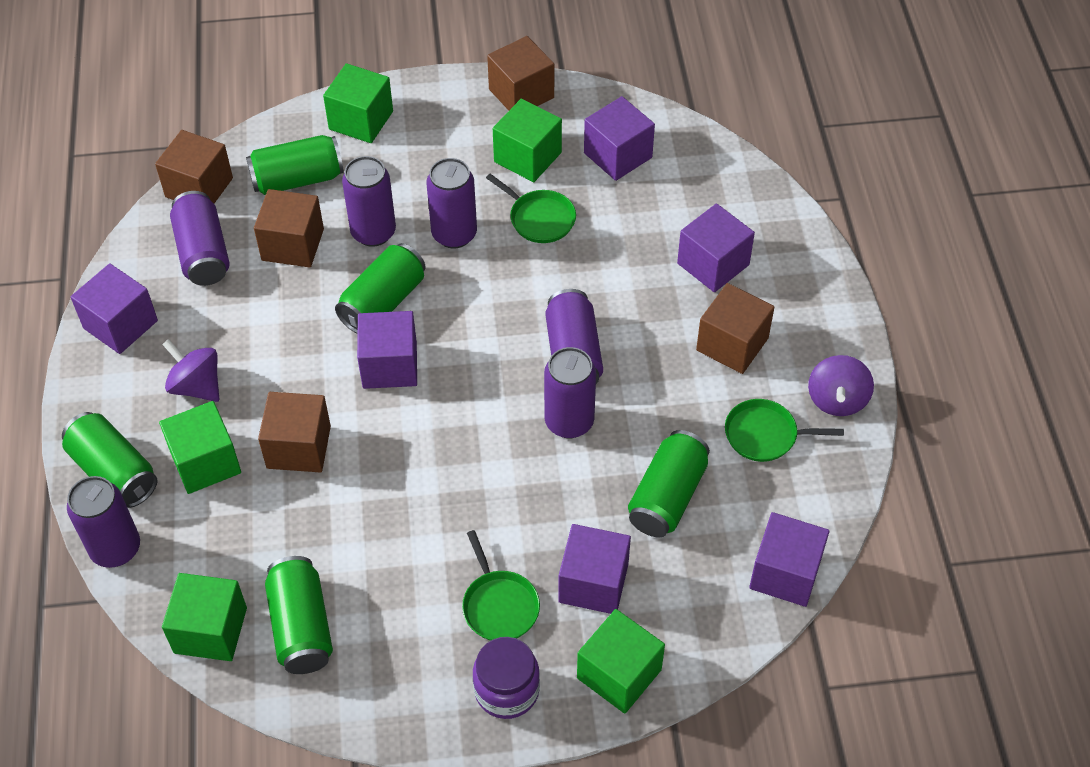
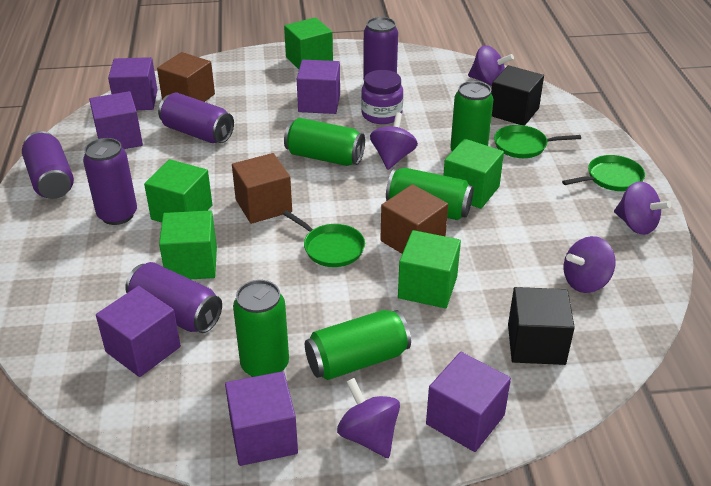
black cube: 0 -> 2
brown cube: 5 -> 3
purple can: 6 -> 5
purple spinning top: 2 -> 5

